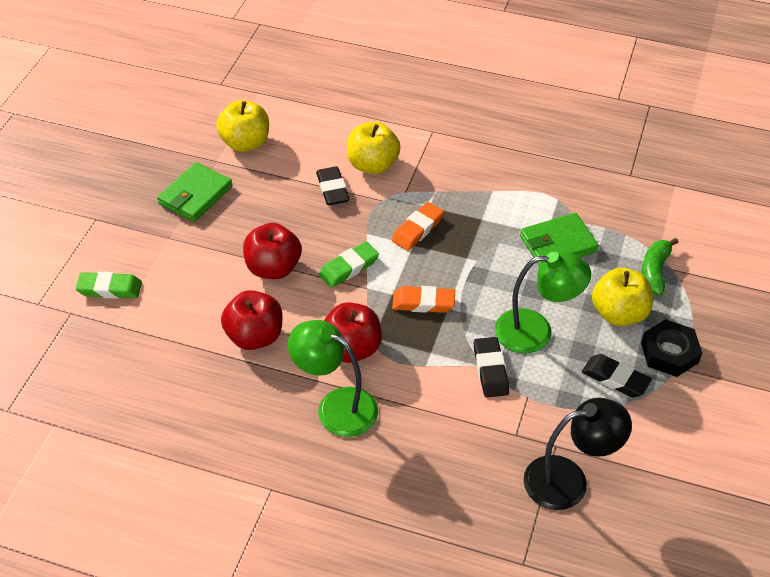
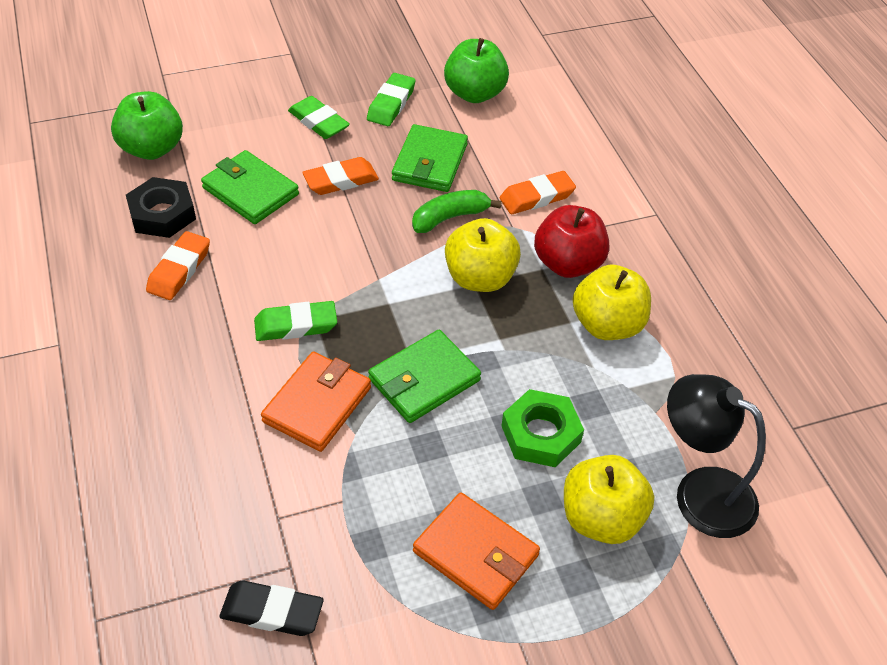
black eraser: 3 -> 1
green apple: 0 -> 2
green eraser: 2 -> 3
green lamp: 2 -> 0
green nut: 0 -> 1
green wallet: 2 -> 3
orange eraser: 2 -> 3
orange wallet: 0 -> 2
red apple: 3 -> 1

